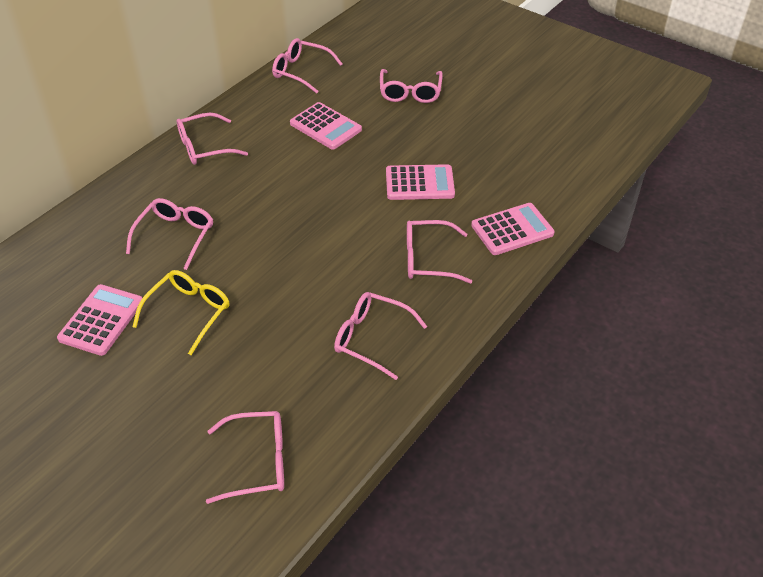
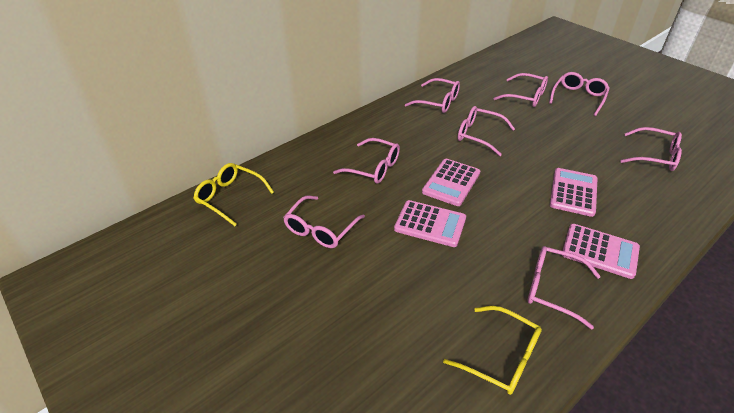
pink glasses: 7 -> 8
yellow glasses: 1 -> 2

